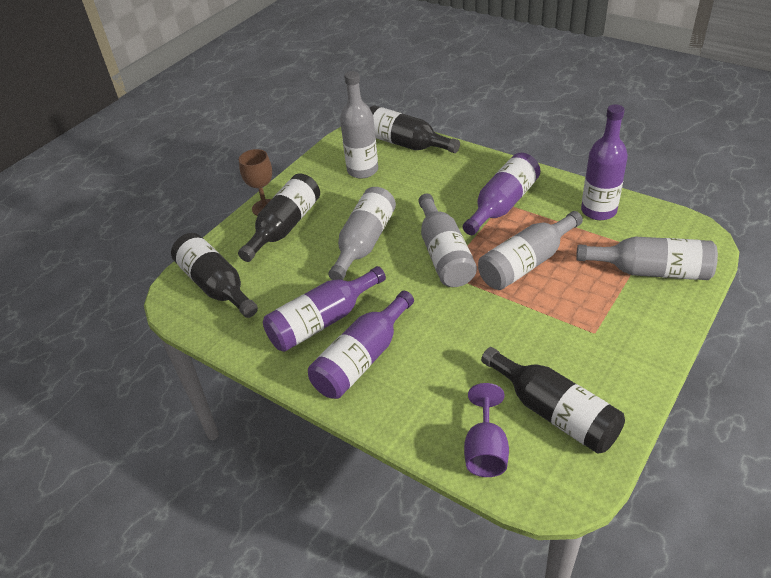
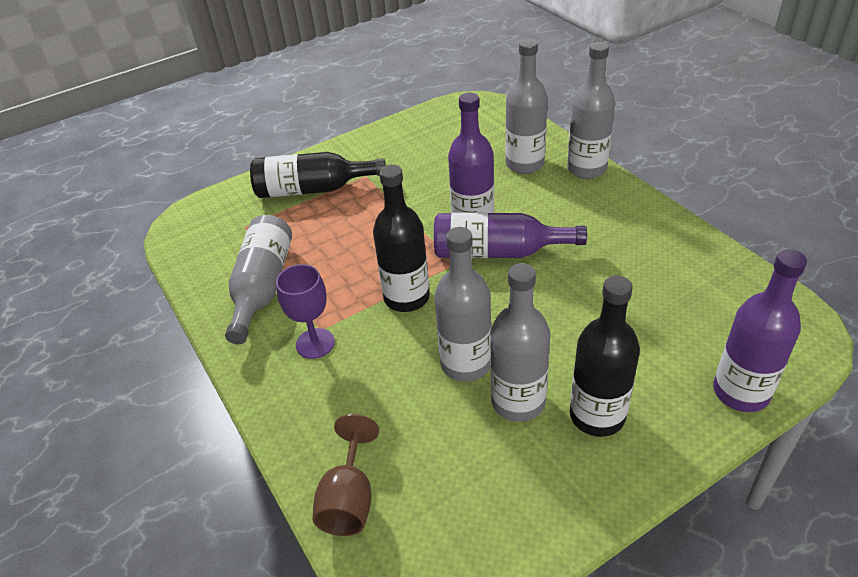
black bottle: 4 -> 3
purple bottle: 4 -> 3

